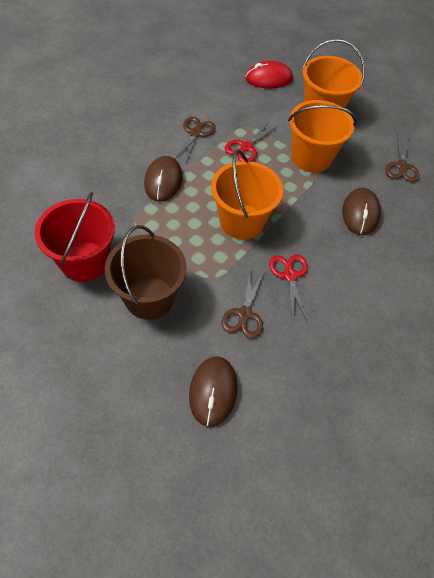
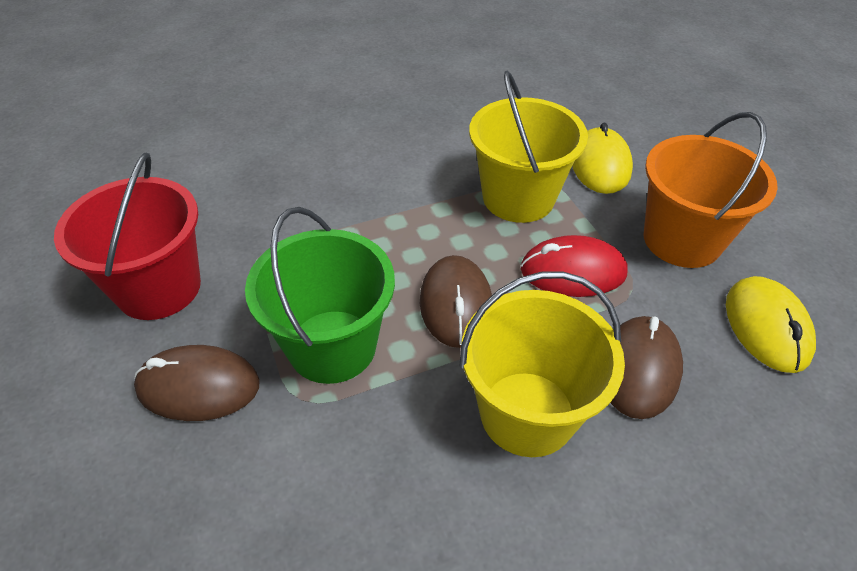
brown bucket: 1 -> 0
brown scissors: 3 -> 0
green bucket: 0 -> 1
orange bucket: 3 -> 1
red scissors: 2 -> 0
yellow bucket: 0 -> 2
yellow mouse: 0 -> 2

